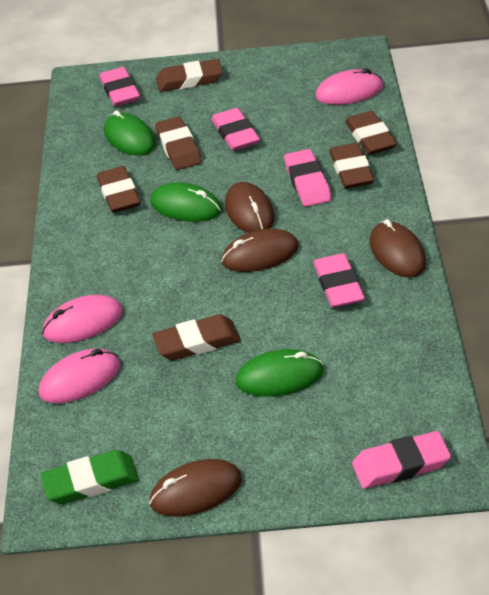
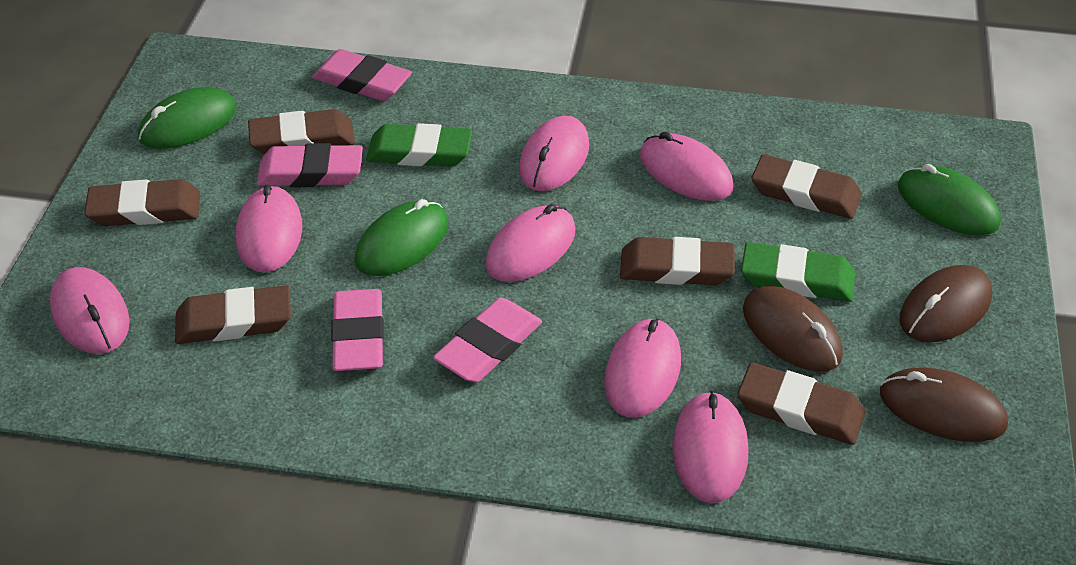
brown mouse: 4 -> 3
green eraser: 1 -> 2
pink eraser: 5 -> 4
pink mouse: 3 -> 7

